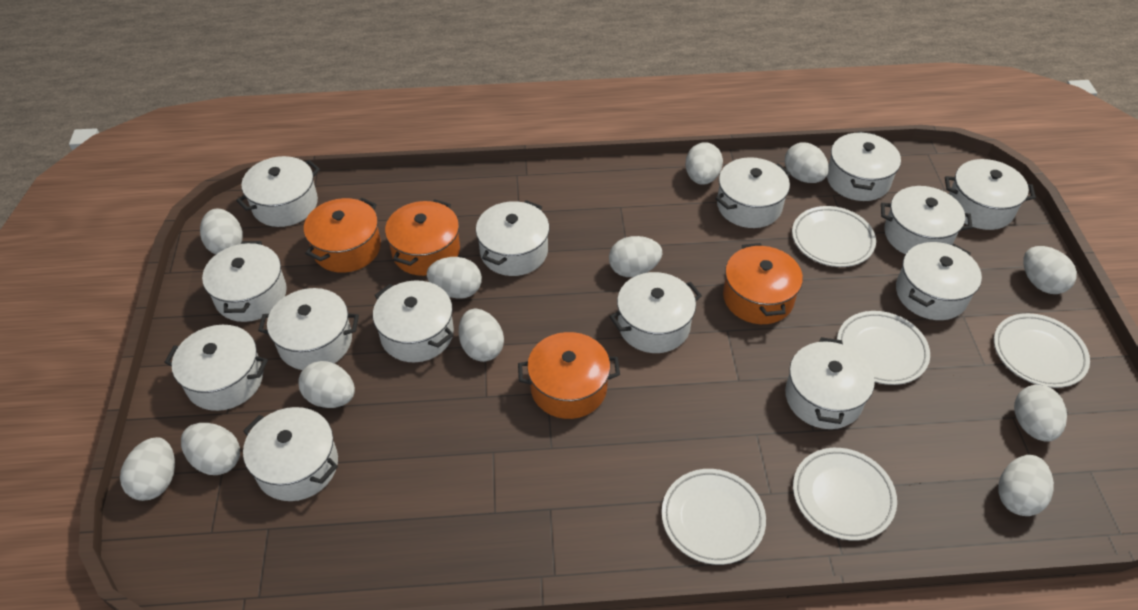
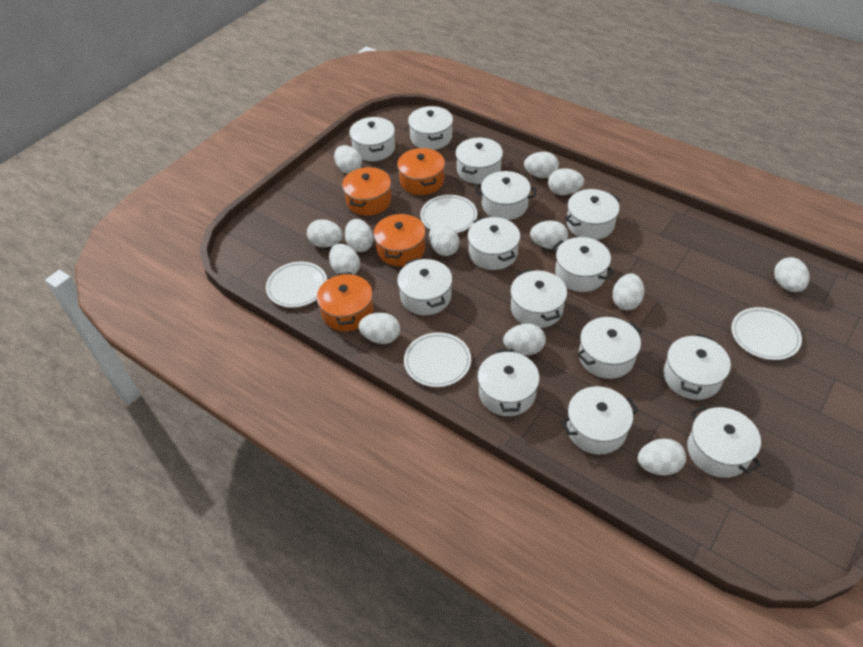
white egg: 12 -> 13
white plate: 5 -> 4

